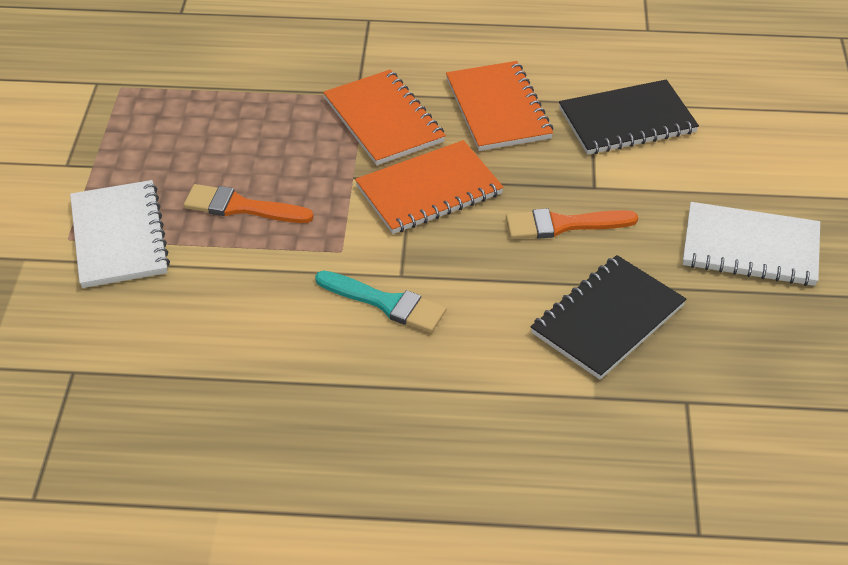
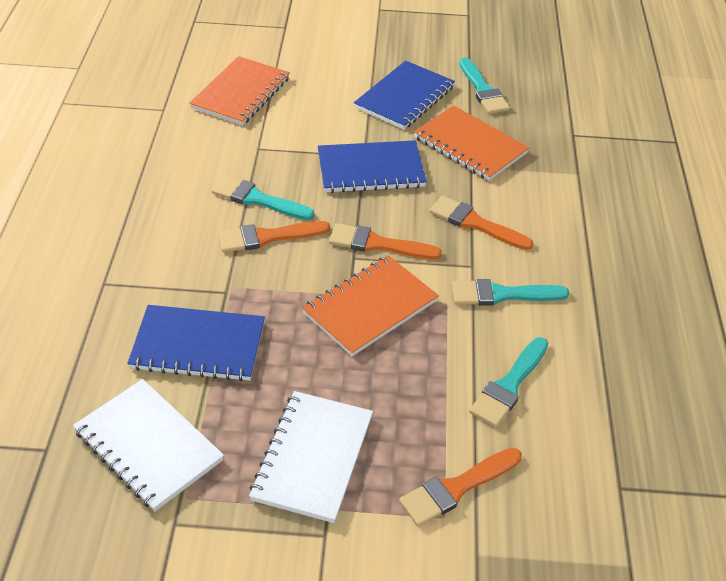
black notebook: 2 -> 0
blue notebook: 0 -> 3
orange brush: 2 -> 4
turquoise brush: 1 -> 4

